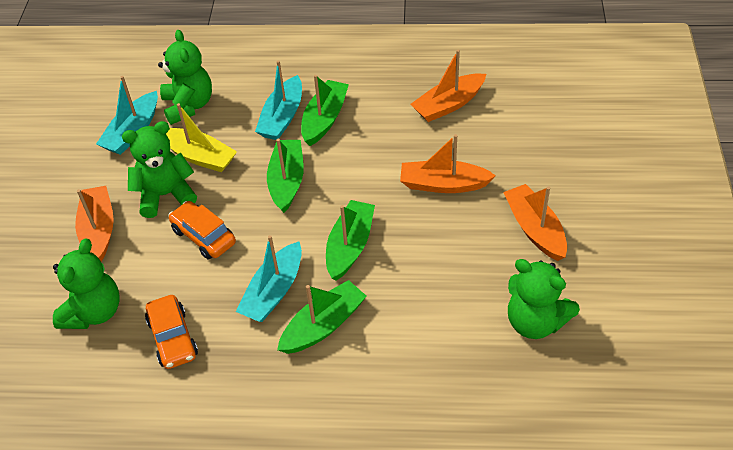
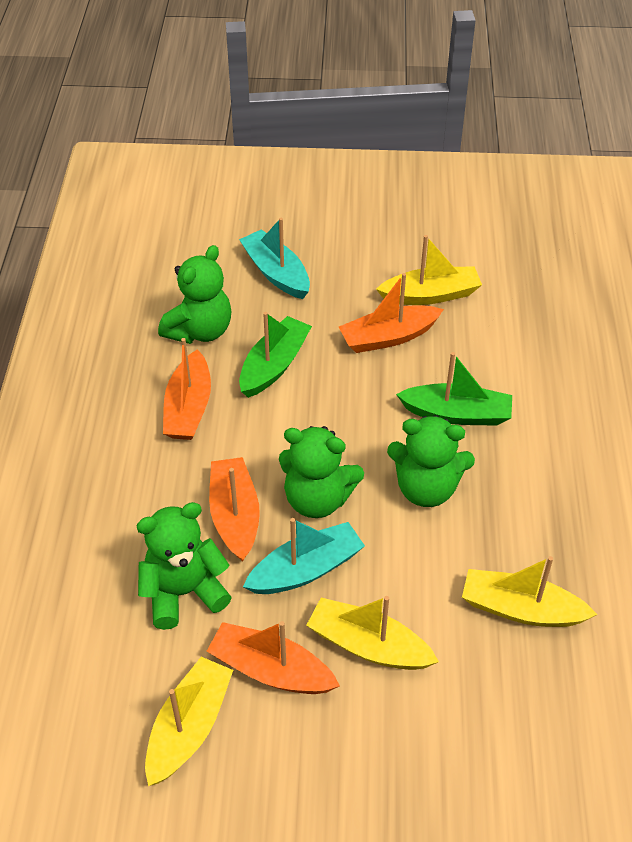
green boat: 4 -> 2
orange car: 2 -> 0
turquoise boat: 3 -> 2
yellow boat: 1 -> 4

